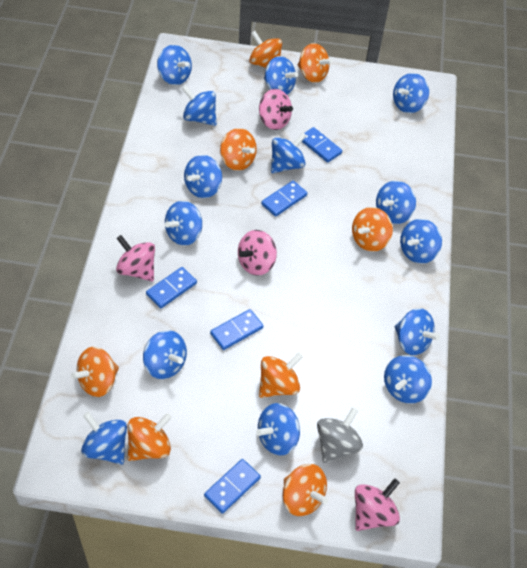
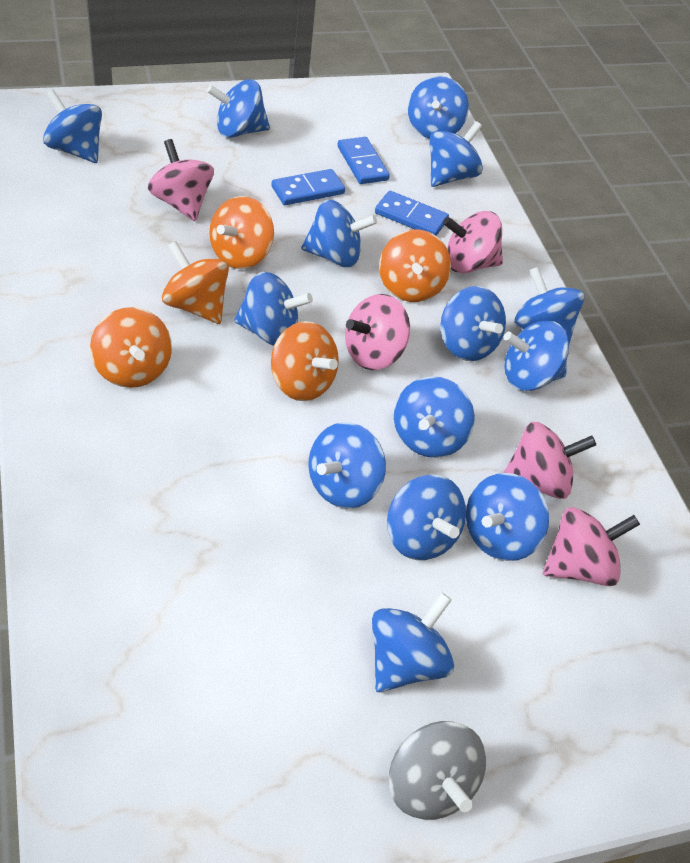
blue domino: 5 -> 3
orange spinning top: 8 -> 5
pink spinning top: 4 -> 5

